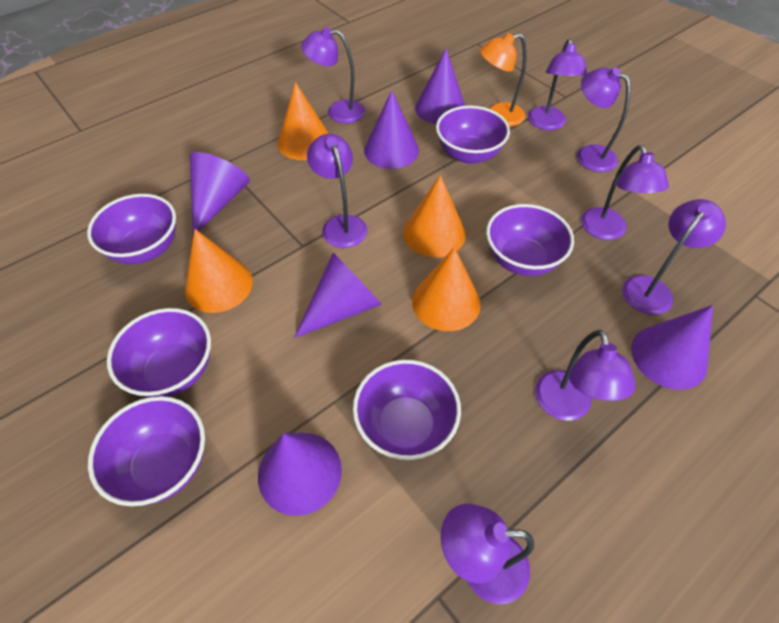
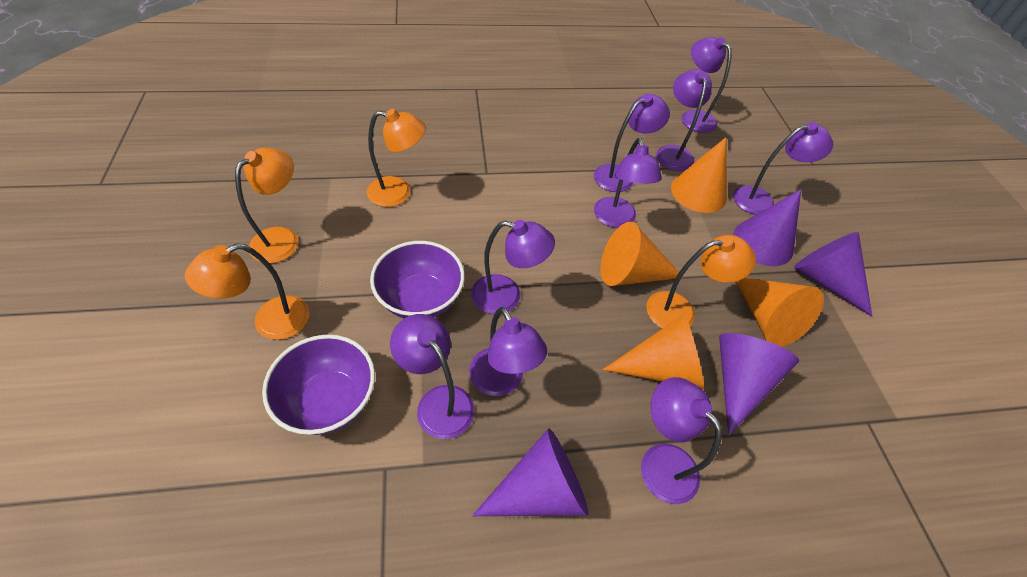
orange lamp: 1 -> 4
purple bowl: 6 -> 2
purple cone: 6 -> 4
purple lamp: 8 -> 9

